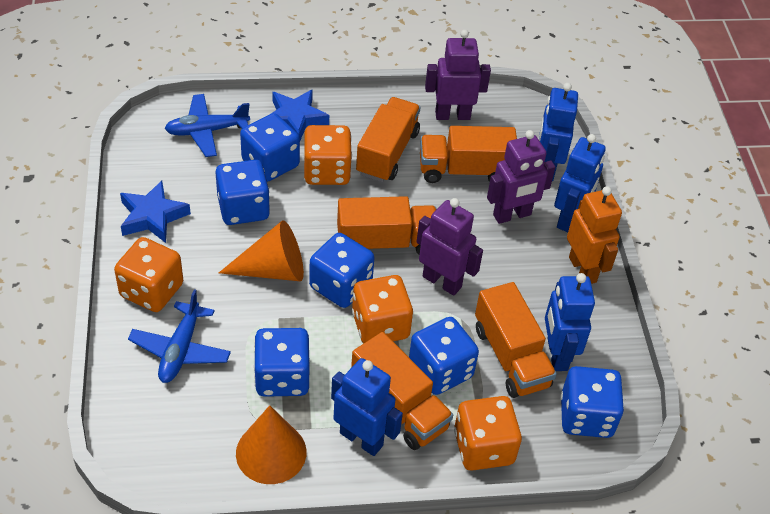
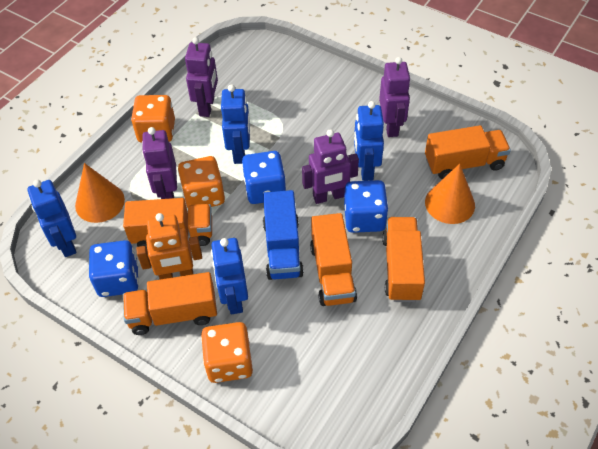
blue dice: 6 -> 3
blue plane: 2 -> 0
blue star: 2 -> 0
blue truck: 0 -> 1
orange dice: 4 -> 3
purple robot: 3 -> 4

